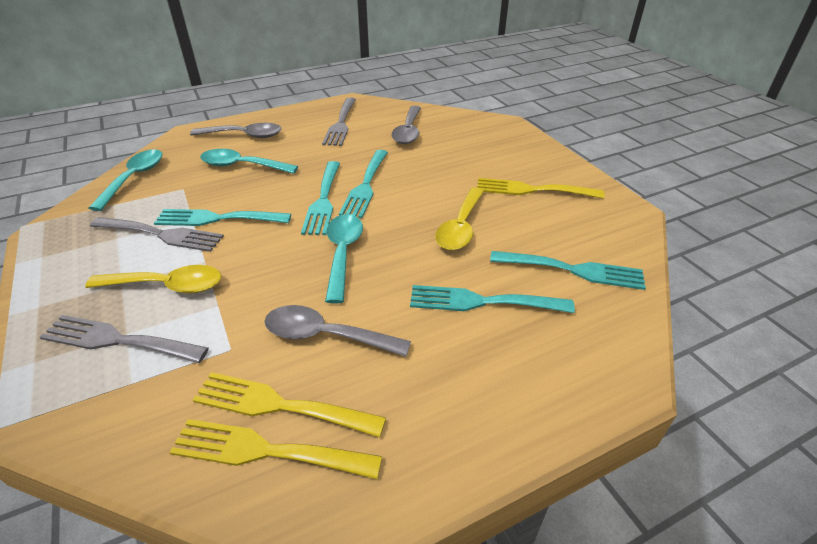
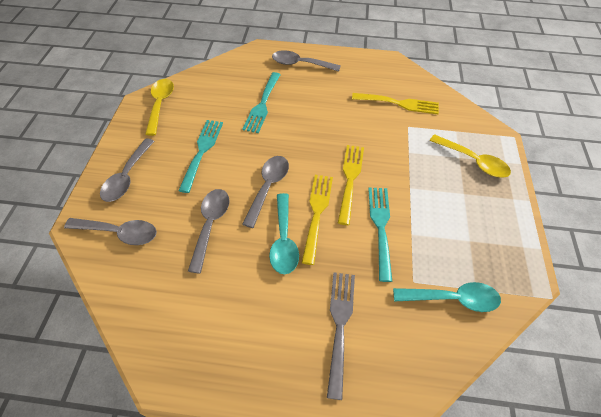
grey fork: 3 -> 1
grey spoon: 3 -> 5
turquoise fork: 5 -> 3
turquoise spoon: 3 -> 2

